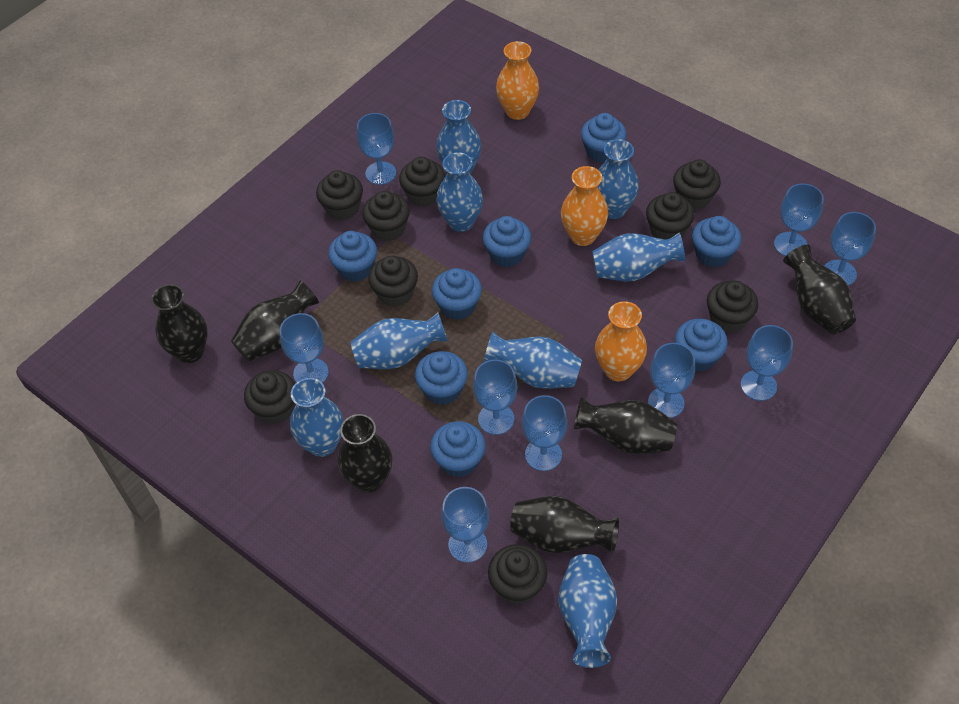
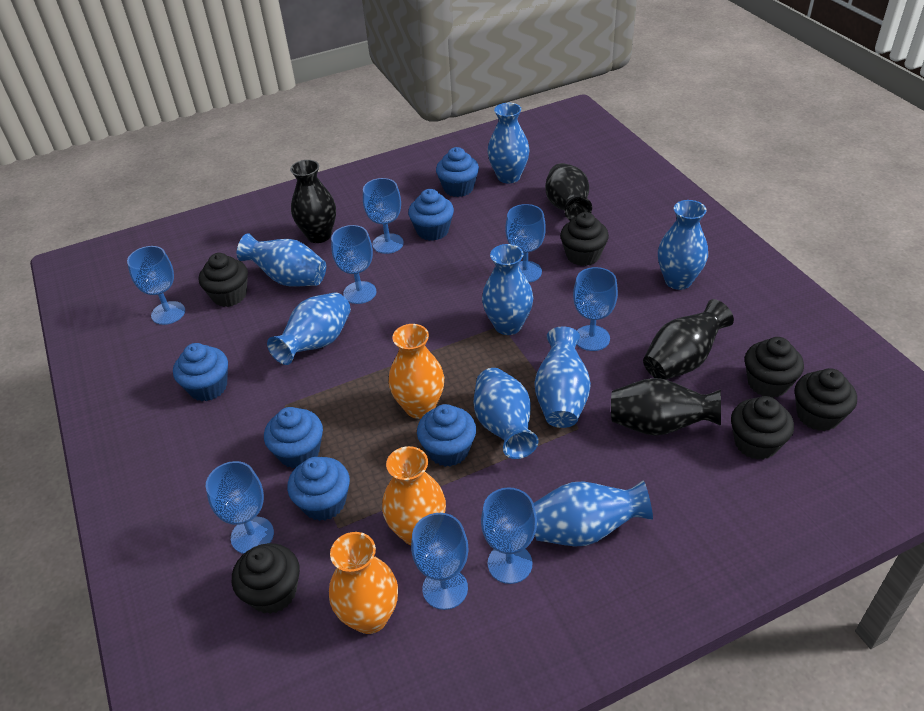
black cupcake: 9 -> 6
black vase: 6 -> 4
blue cupcake: 8 -> 6
blue goblet: 9 -> 8

